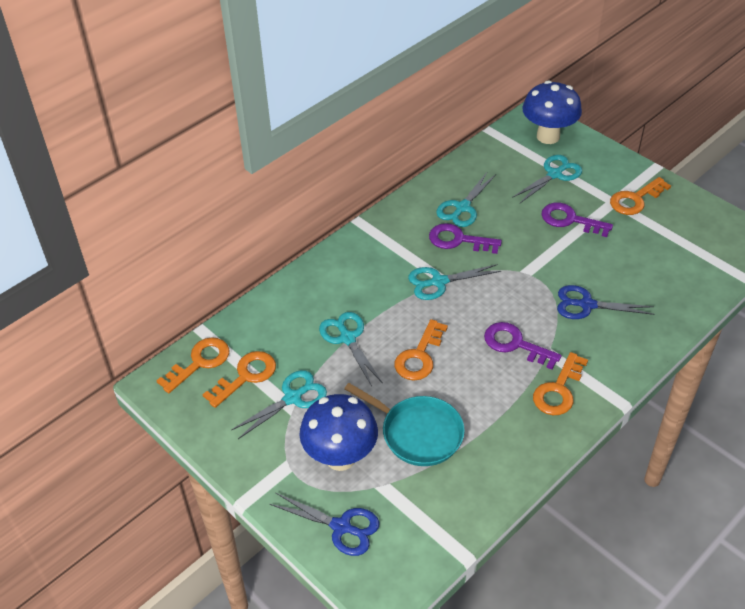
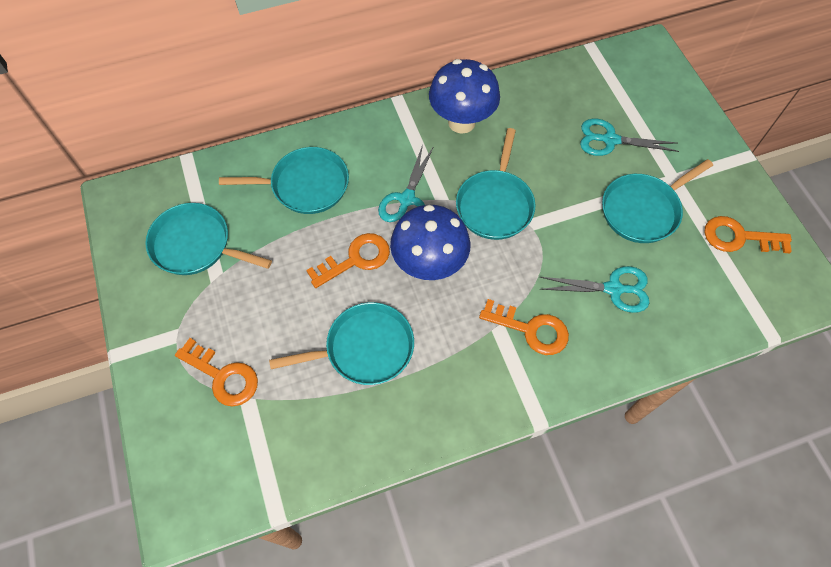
blue scissors: 2 -> 0
orange key: 5 -> 4
purple key: 3 -> 0
turquoise pan: 1 -> 5
turquoise scissors: 5 -> 3

